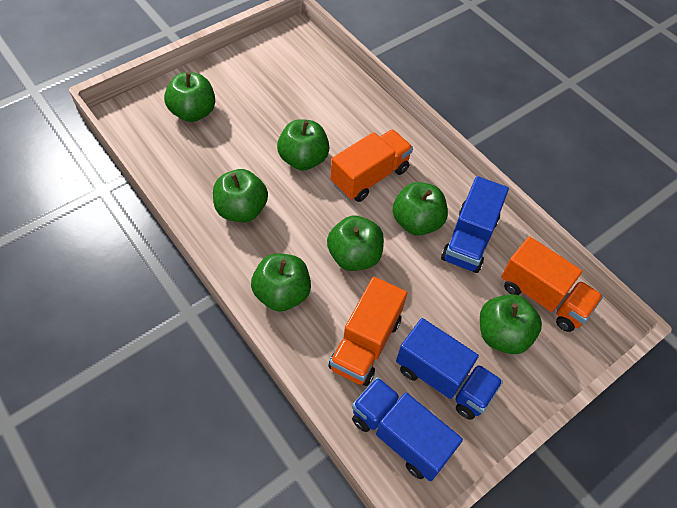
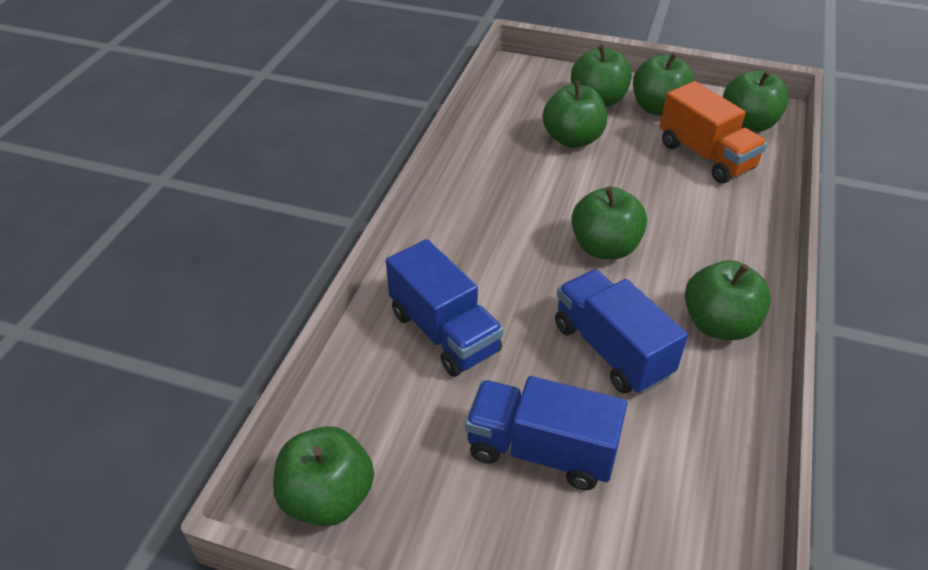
orange truck: 3 -> 1

